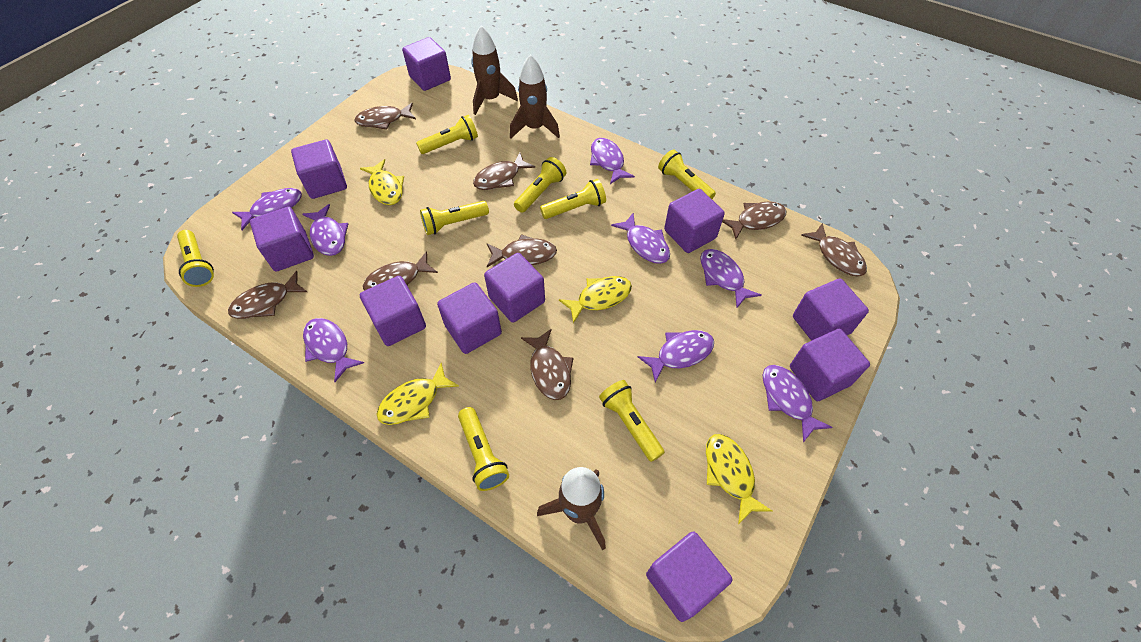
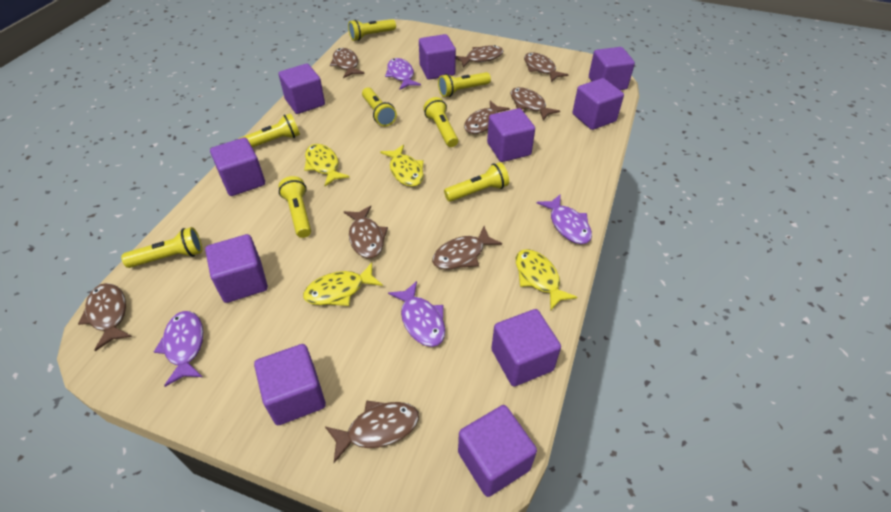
brown fish: 8 -> 9
brown rocket: 3 -> 0
purple fish: 8 -> 4

